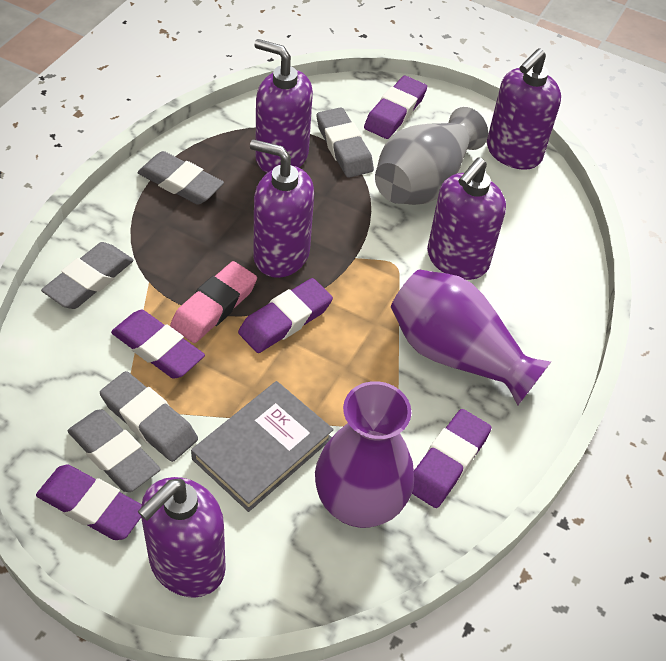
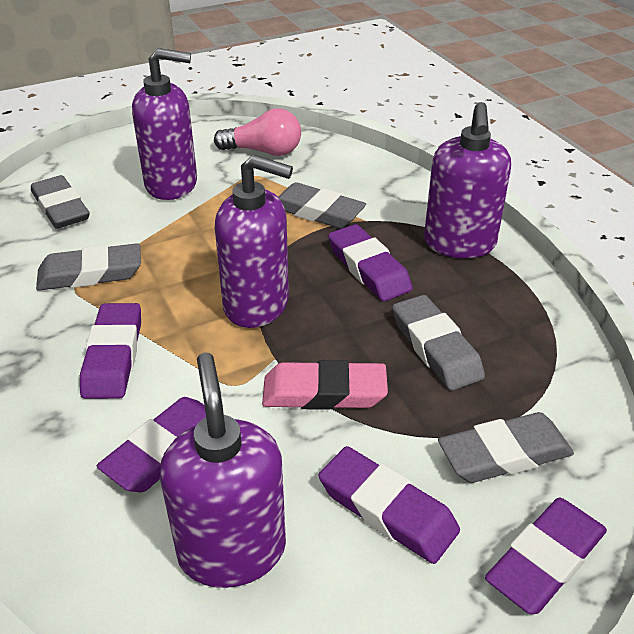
grey book: 1 -> 0
grey vase: 1 -> 0
pink light bulb: 0 -> 1
purple soap dispenser: 5 -> 4
purple vase: 2 -> 0

